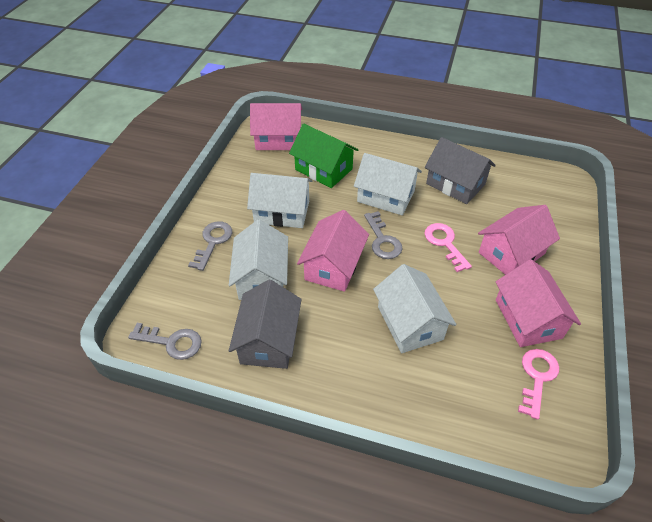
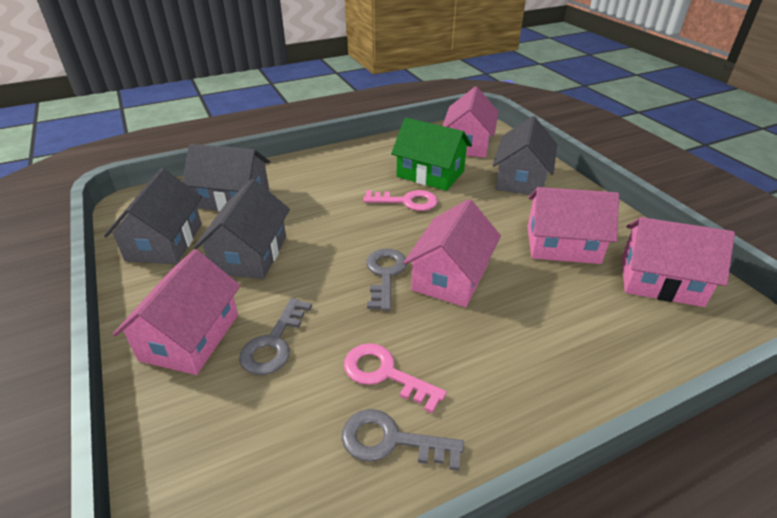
grey house: 2 -> 4
pink house: 4 -> 5
white house: 4 -> 0

